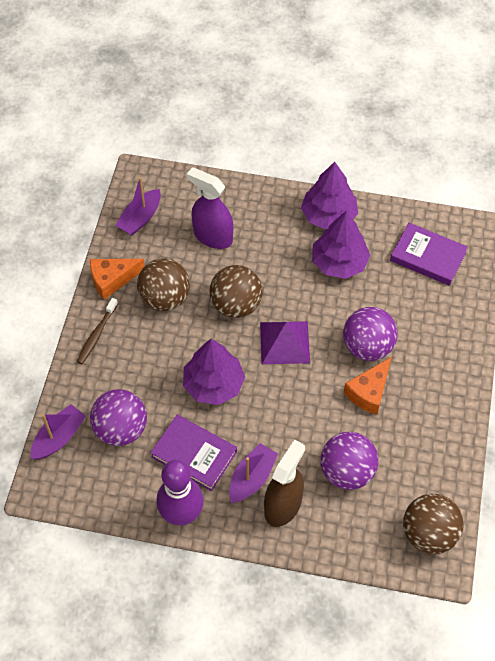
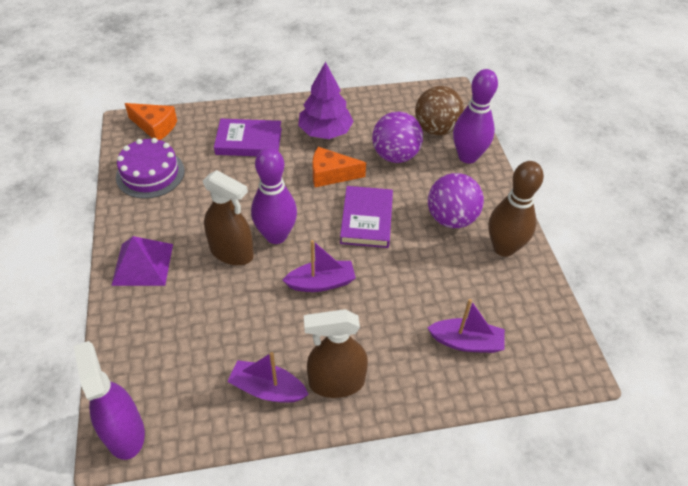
brown ball: 3 -> 1
brown bowling pin: 0 -> 1
brown spray bottle: 1 -> 2
brown toothbrush: 1 -> 0
purple ball: 3 -> 2
purple bowling pin: 1 -> 2
purple cake: 0 -> 1
purple tree: 3 -> 1

